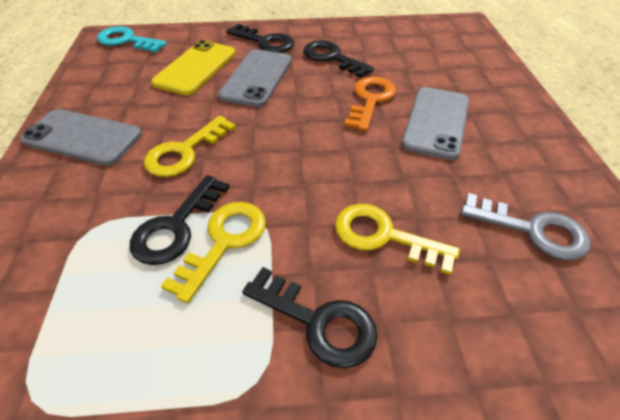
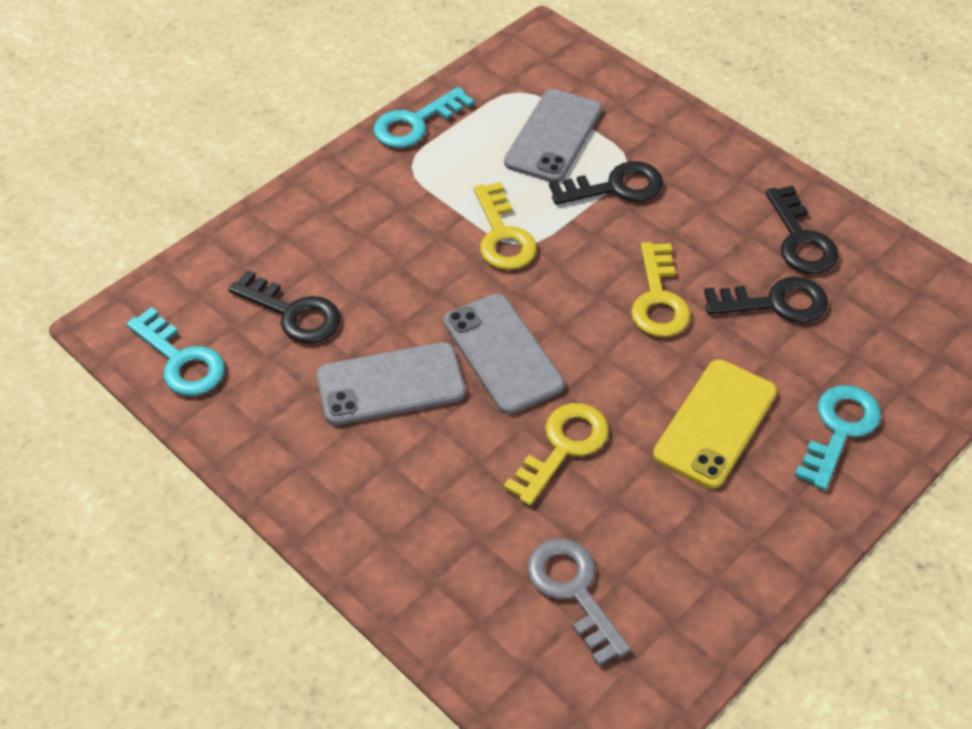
orange key: 1 -> 0
turquoise key: 1 -> 3

